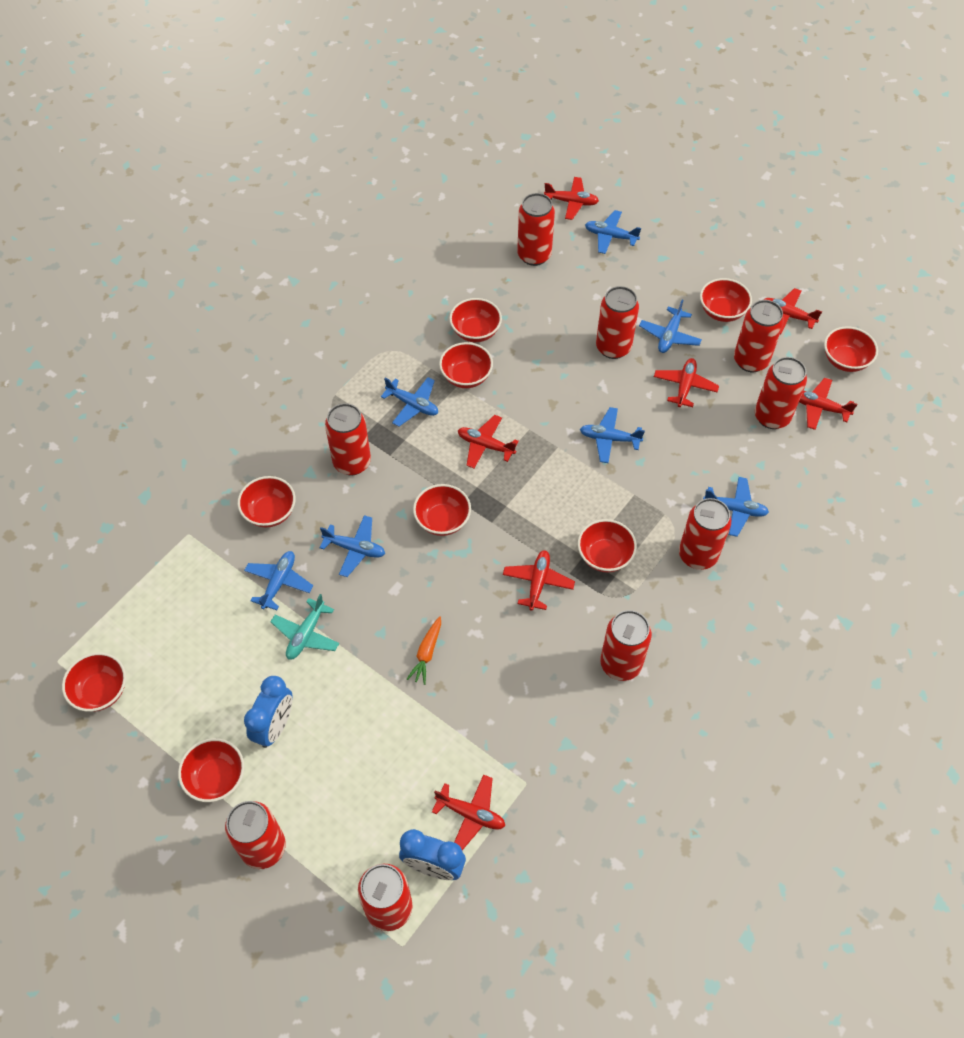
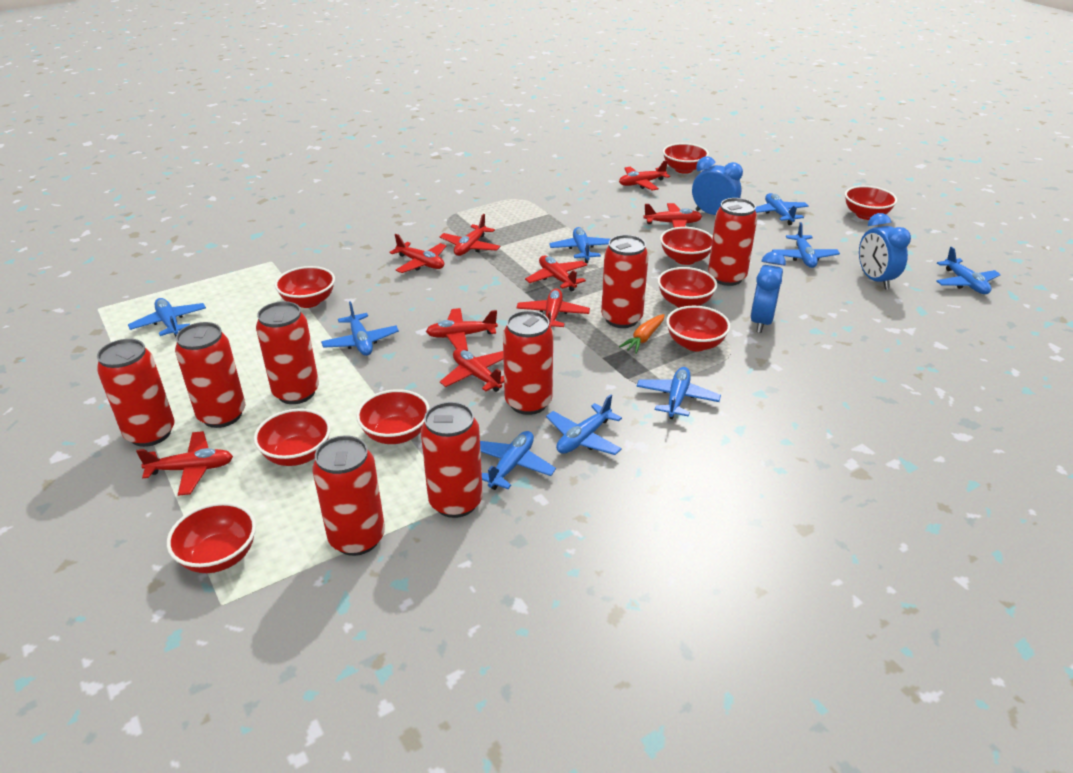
blue clock: 2 -> 3
blue plane: 7 -> 9
red can: 9 -> 8
red plane: 7 -> 9
turquoise plane: 1 -> 0

